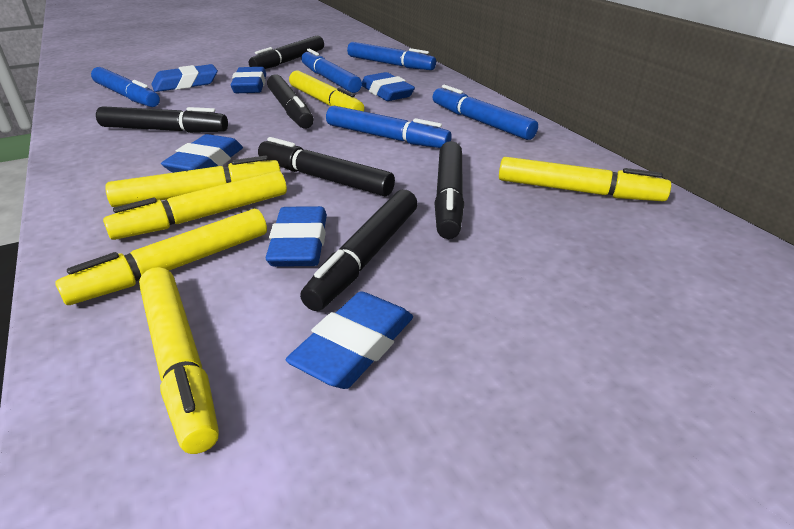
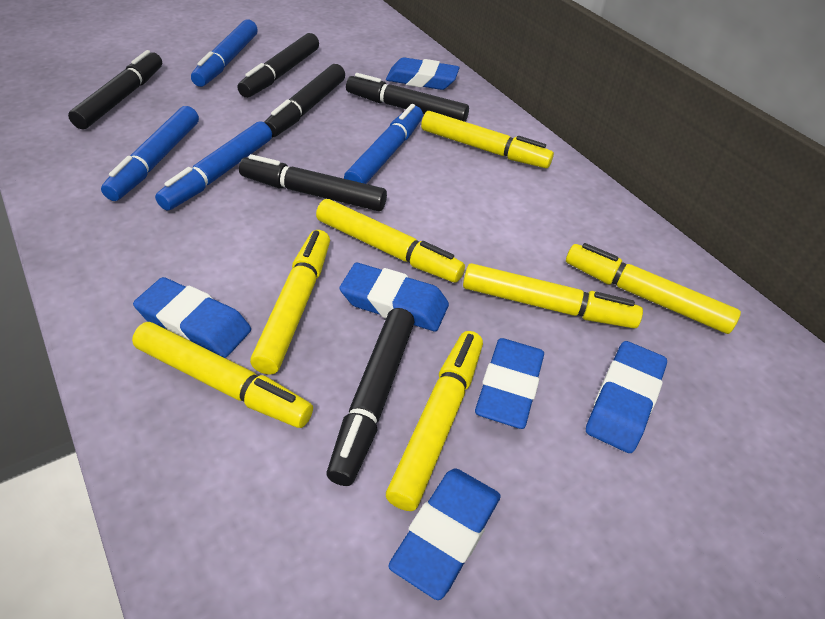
blue marker: 5 -> 4
yellow marker: 6 -> 7

